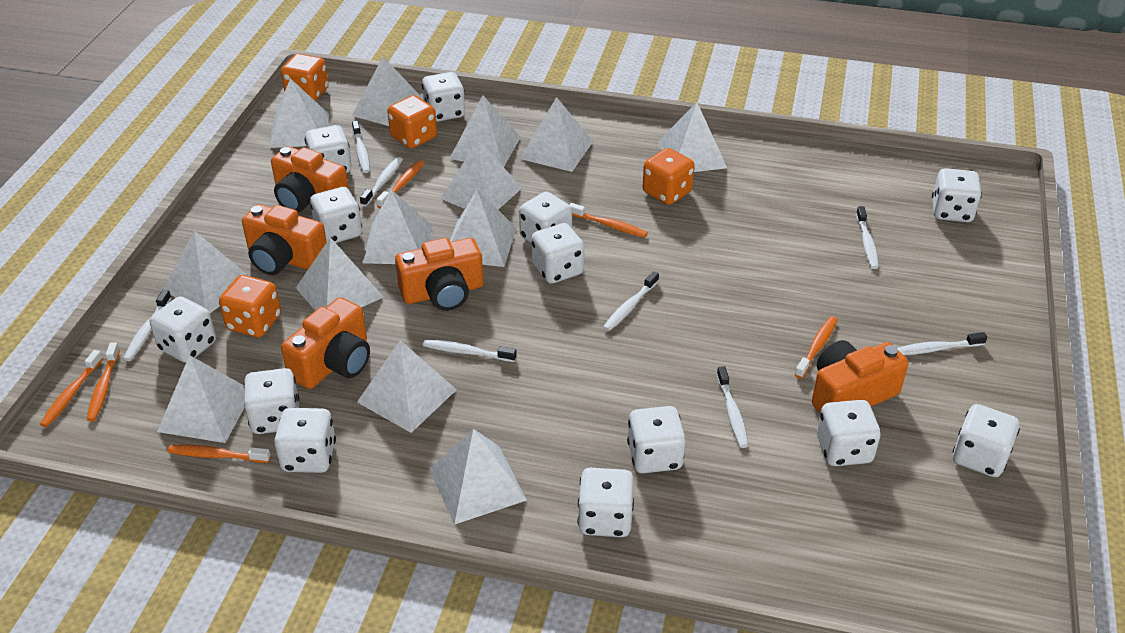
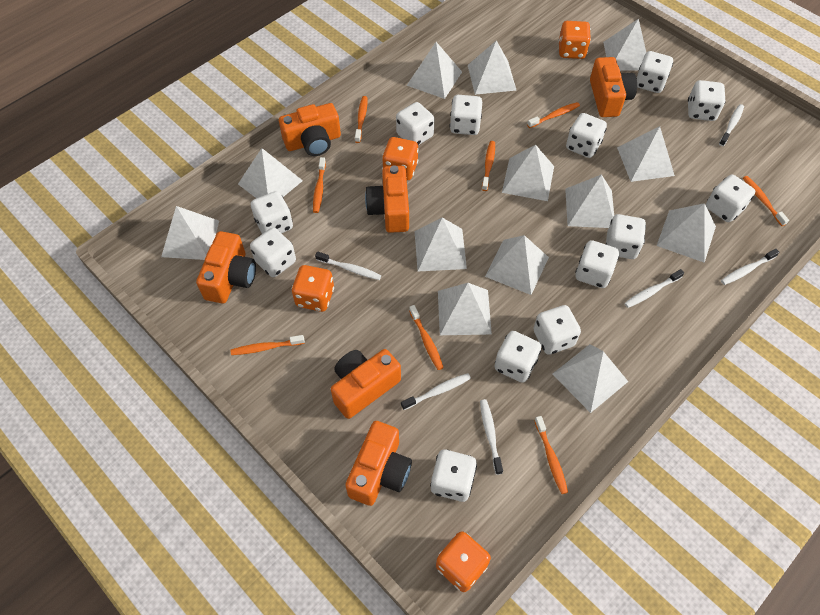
orange camera: 5 -> 6
orange toothbrush: 6 -> 8
white toothbrush: 8 -> 6

